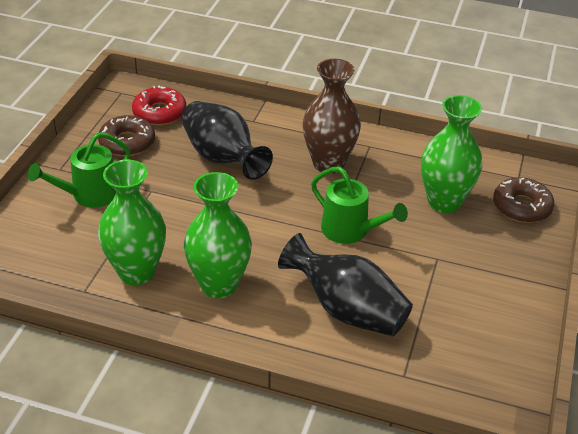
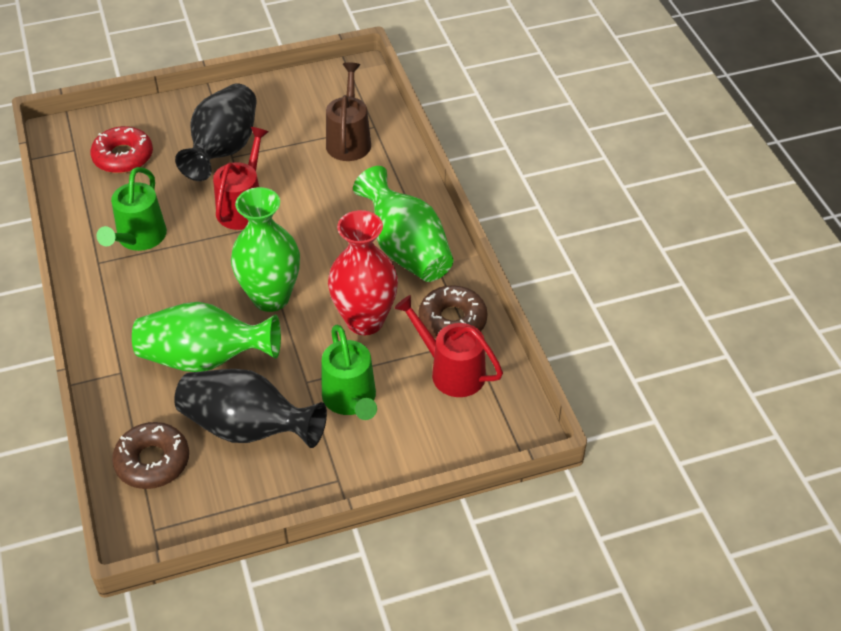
brown vase: 1 -> 0
brown watering can: 0 -> 1
red vase: 0 -> 1
red watering can: 0 -> 2

